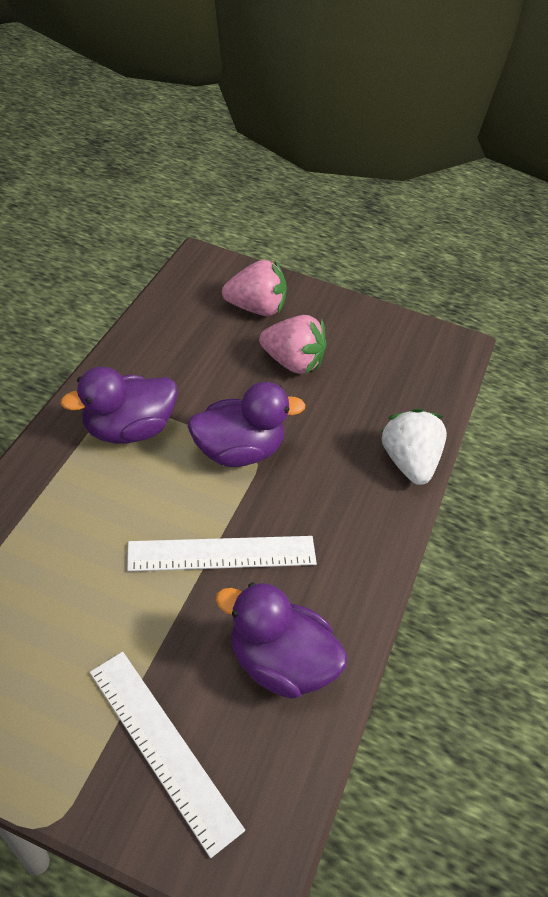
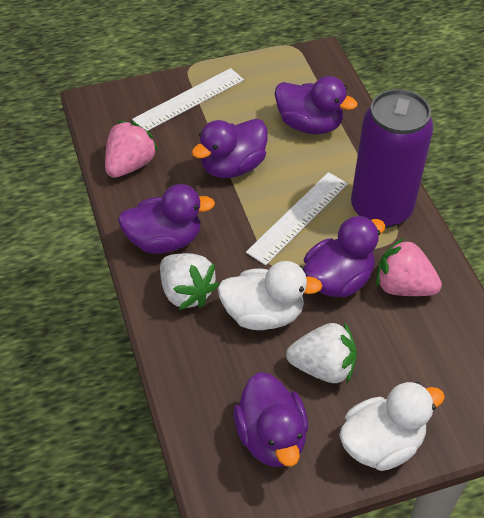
purple can: 0 -> 1
purple duck: 3 -> 5
white duck: 0 -> 2
white strawberry: 1 -> 2

